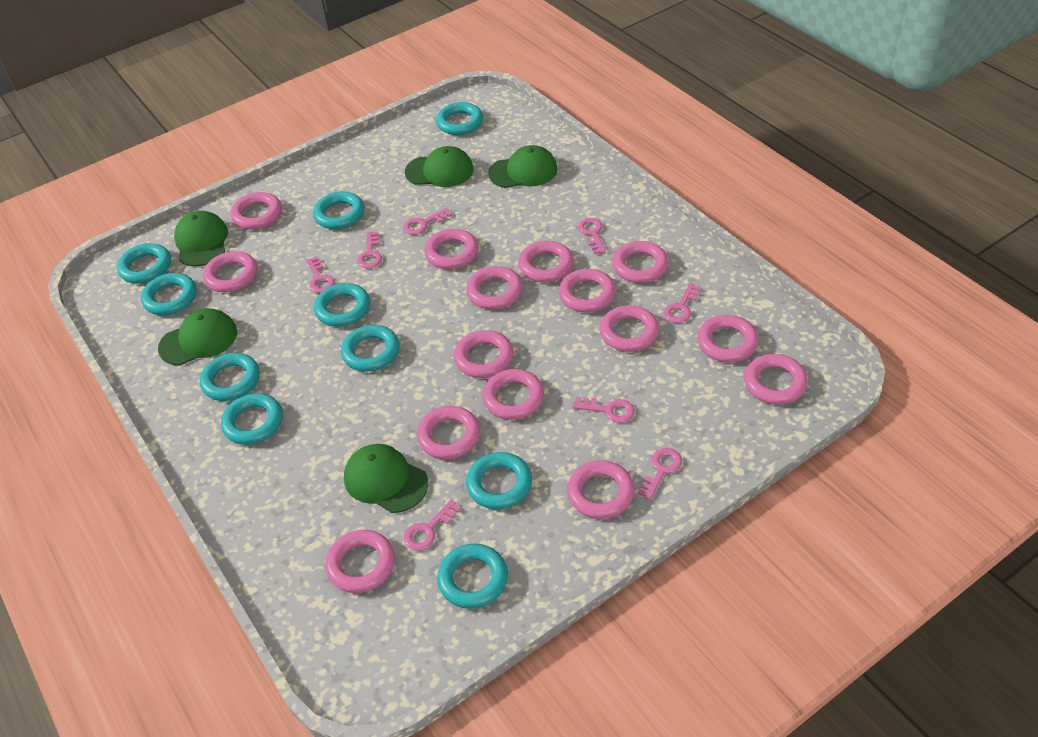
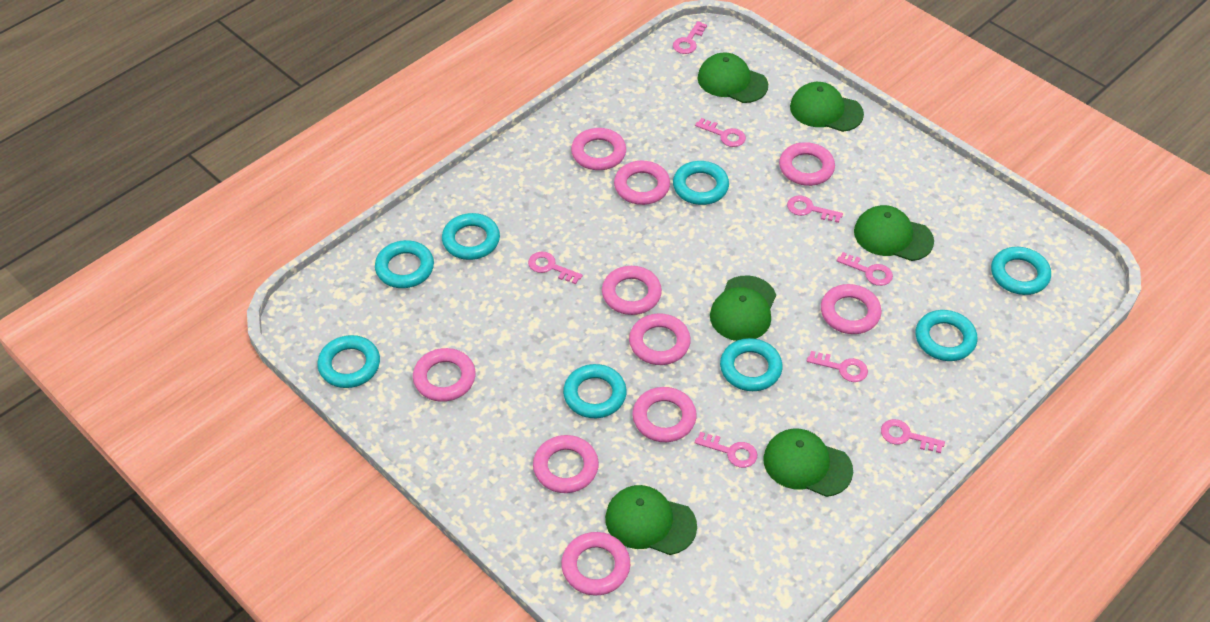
green cap: 5 -> 6
pink ring: 15 -> 10
turquoise ring: 10 -> 8

